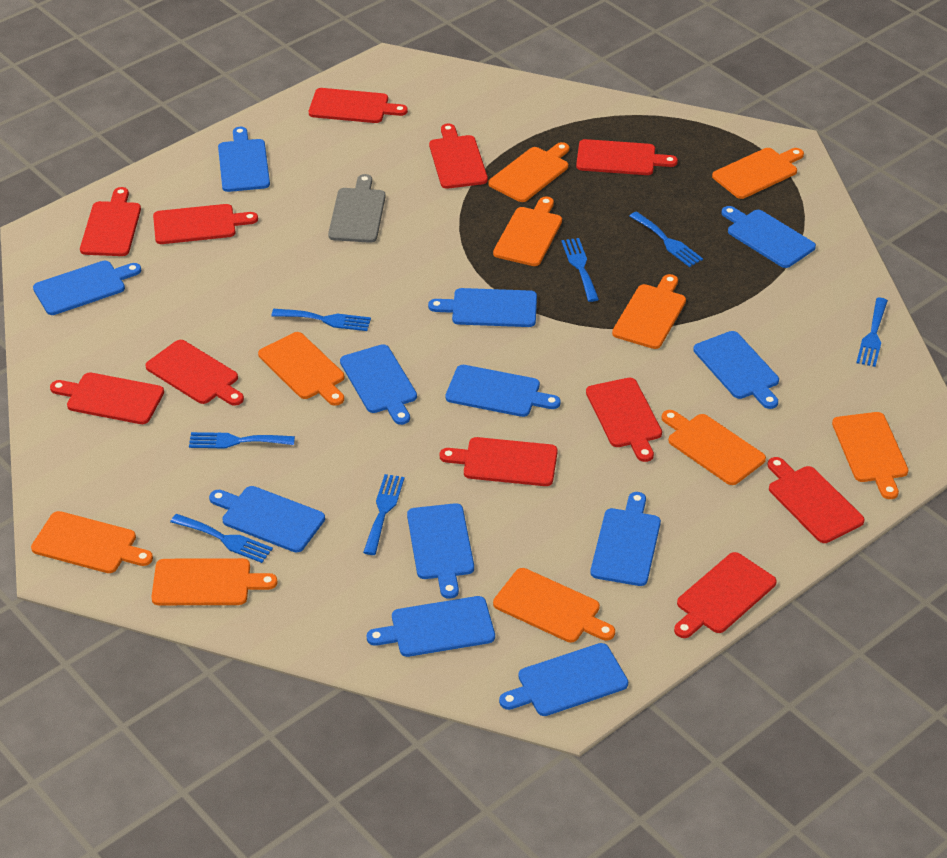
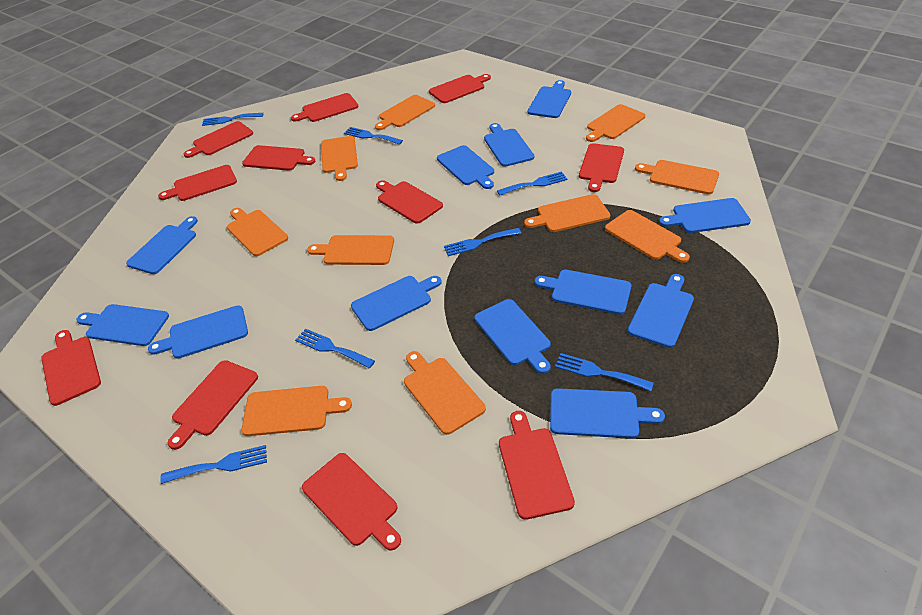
grey cutting board: 1 -> 0

